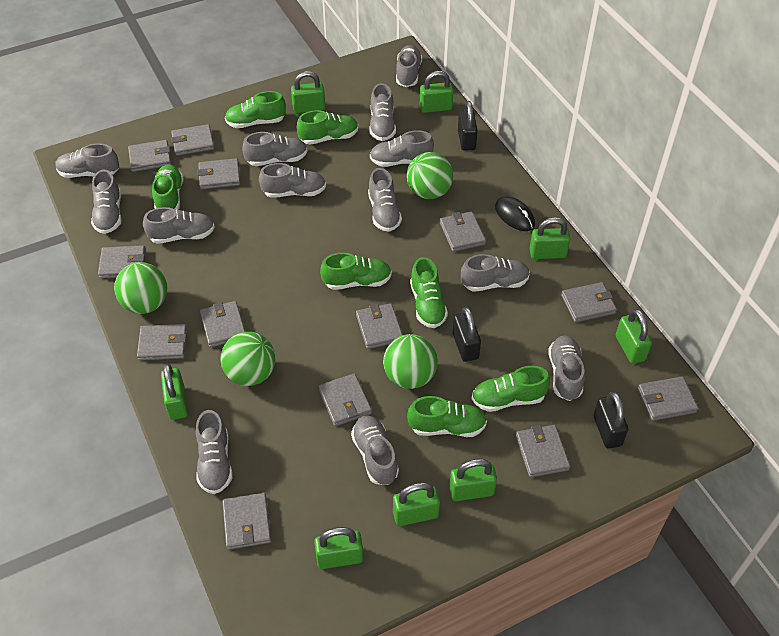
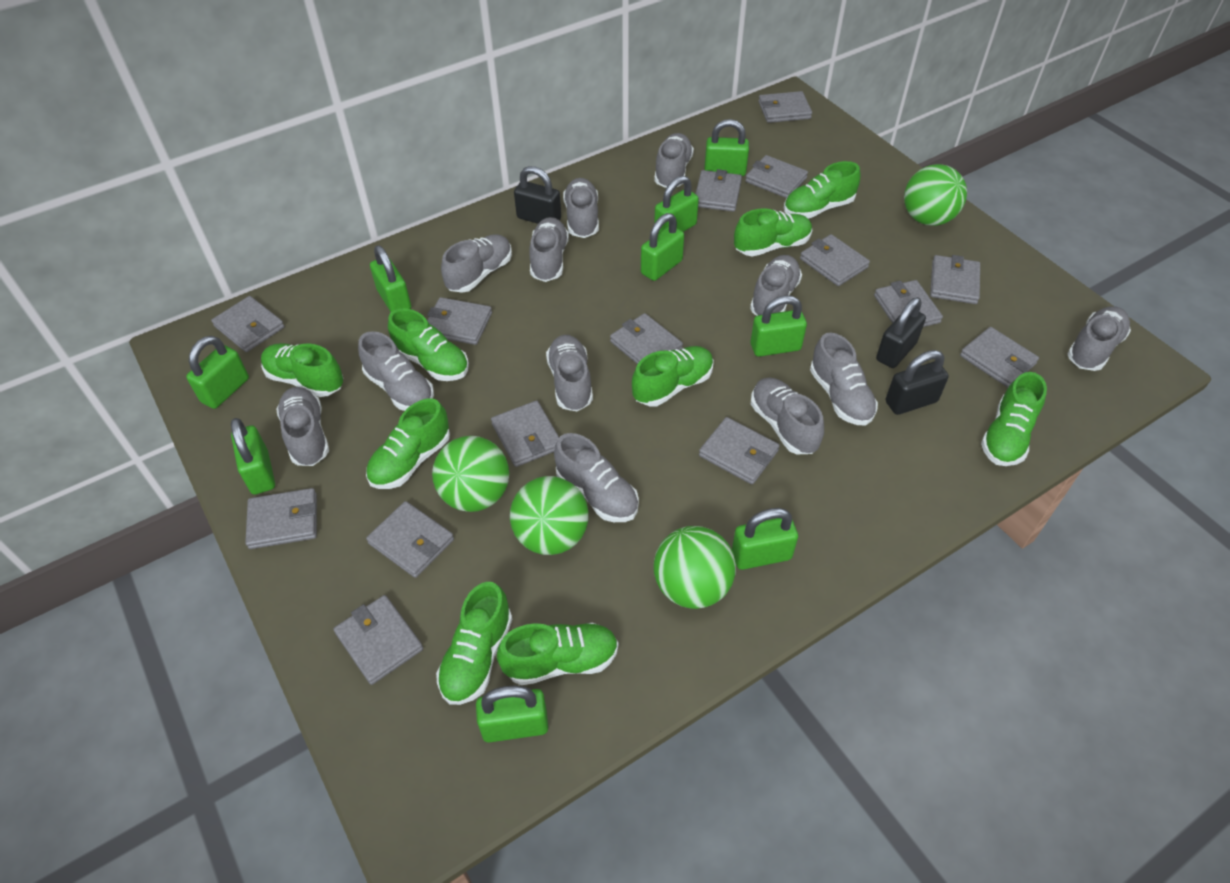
black mouse: 1 -> 0
green padlock: 8 -> 9
green shoe: 7 -> 9
grey shoe: 13 -> 12
grey wallet: 13 -> 15

